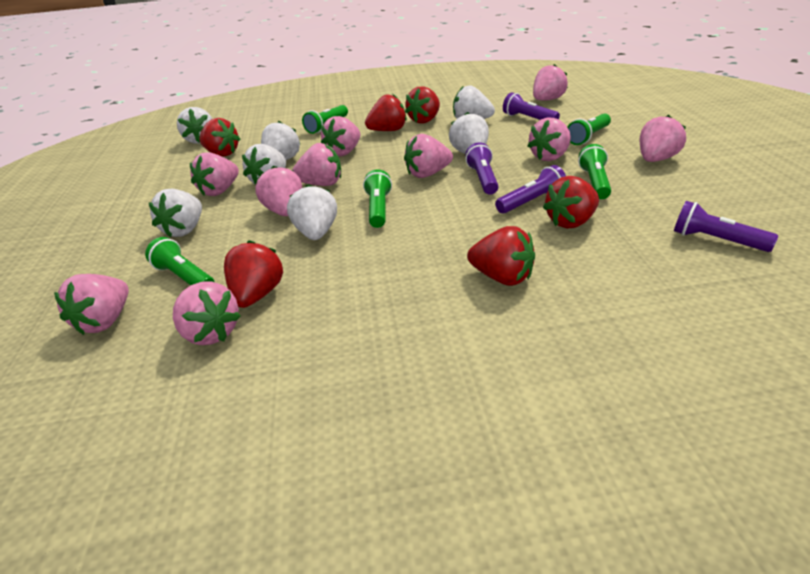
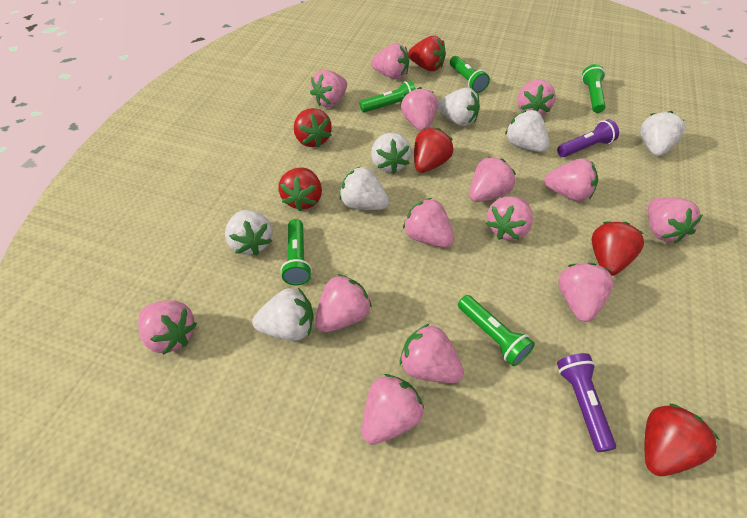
pink strawberry: 10 -> 14
purple flashlight: 4 -> 2

